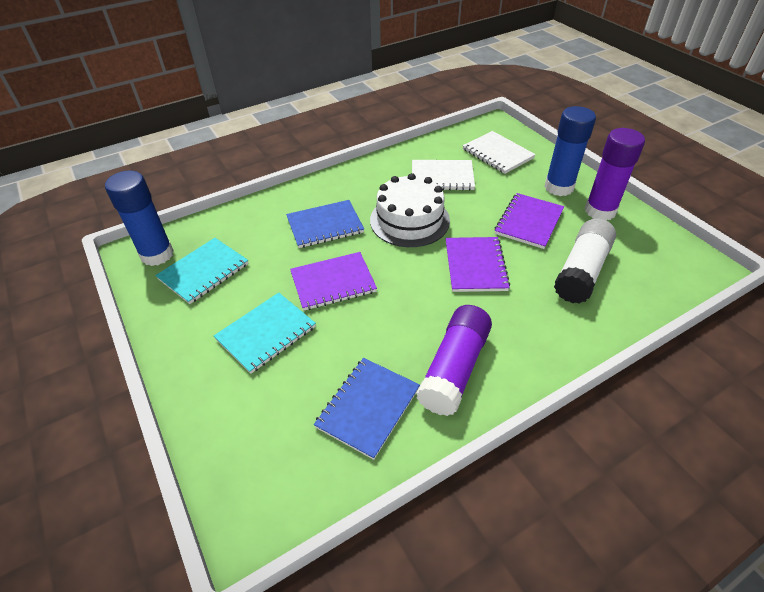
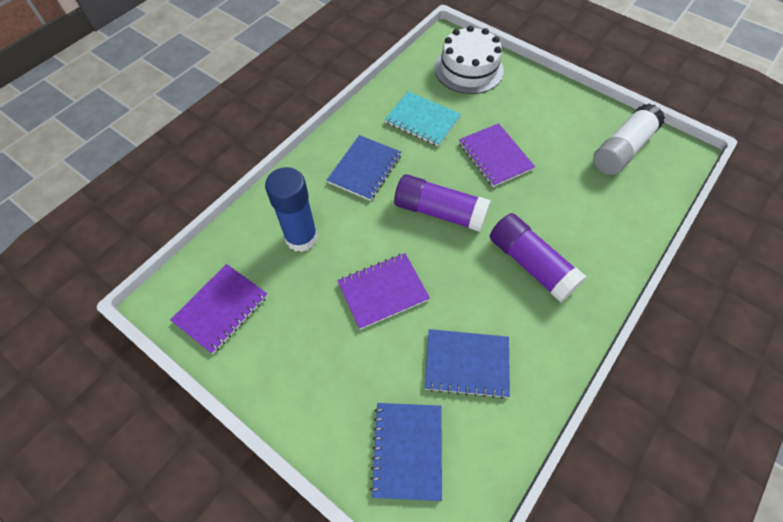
blue glue stick: 2 -> 1
blue notebook: 2 -> 3
turquoise notebook: 2 -> 1
white notebook: 2 -> 0

